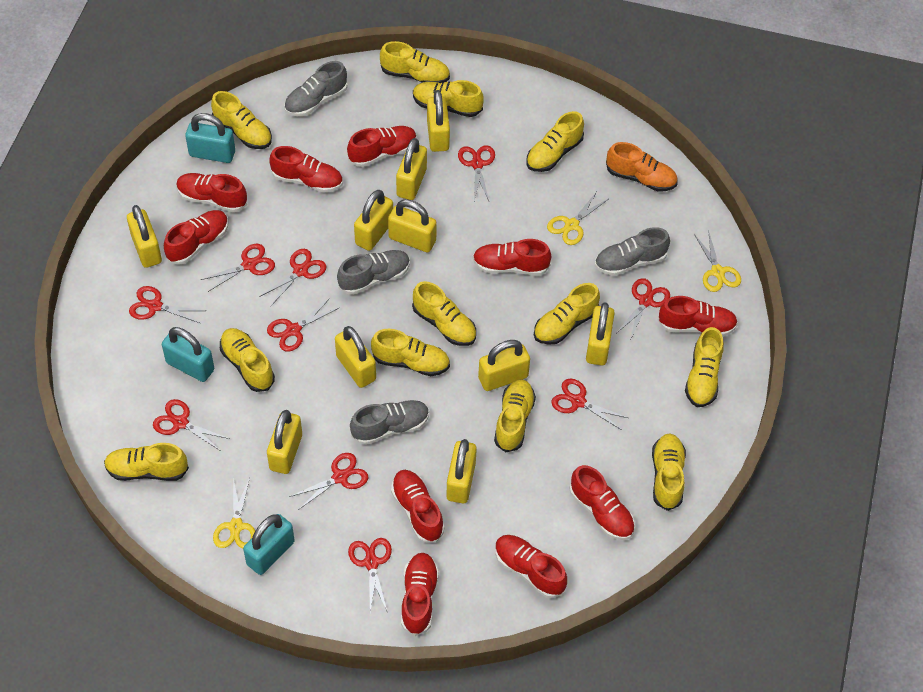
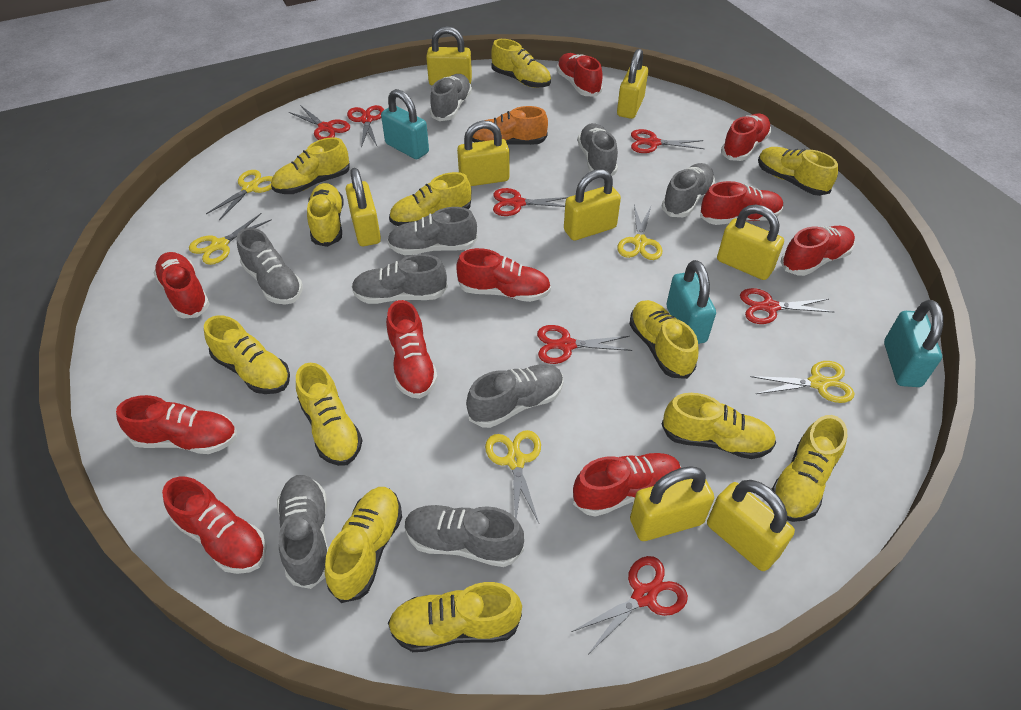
grey shoe: 4 -> 9
red scissors: 10 -> 7
yellow padlock: 10 -> 8
yellow scissors: 3 -> 5

